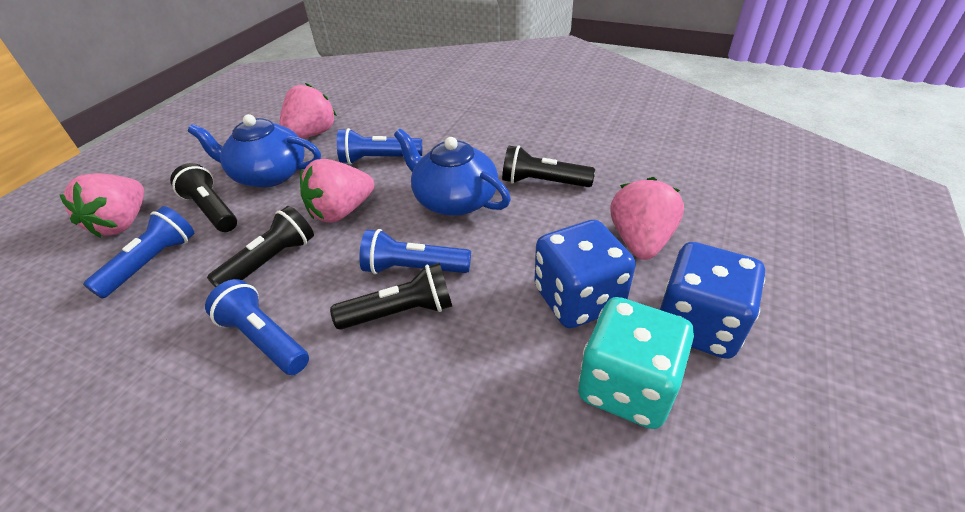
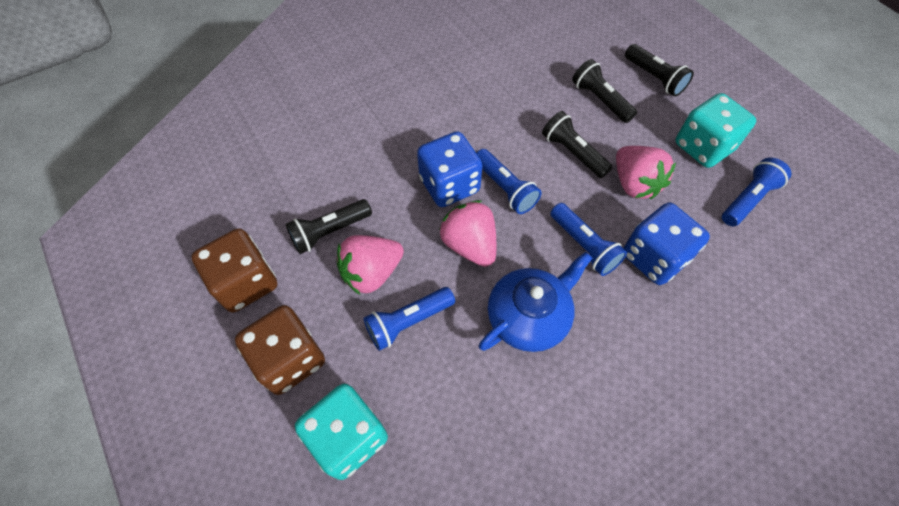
blue teapot: 2 -> 1
brown dice: 0 -> 2
pink strawberry: 4 -> 3
turquoise dice: 1 -> 2

